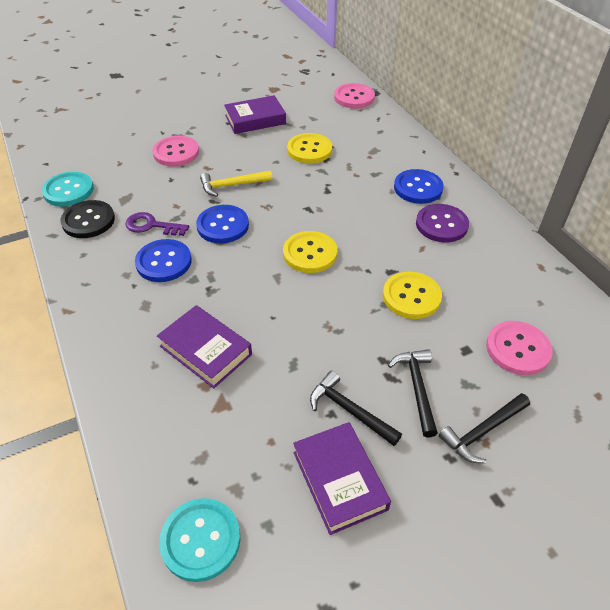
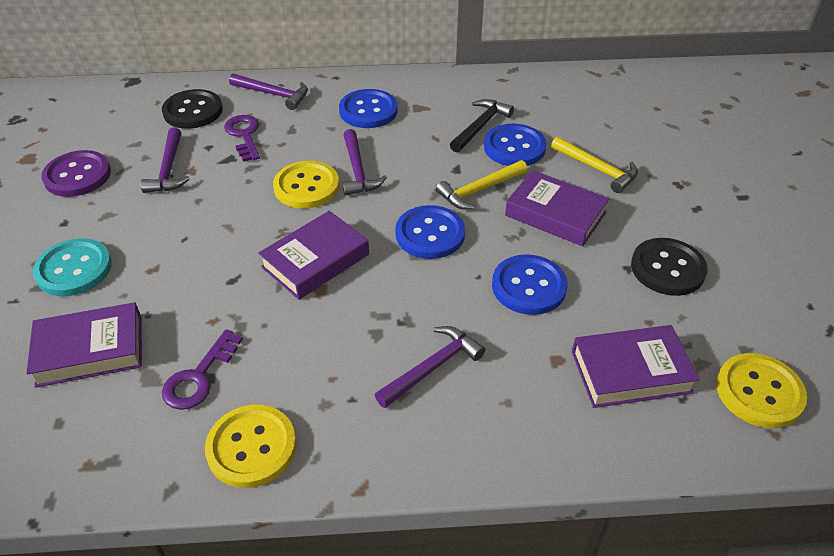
black button: 1 -> 2
black hammer: 3 -> 1
blue button: 3 -> 4
pink button: 3 -> 0
purple book: 3 -> 4
purple hammer: 0 -> 4
purple key: 1 -> 2
turquoise button: 2 -> 1
yellow hammer: 1 -> 2

